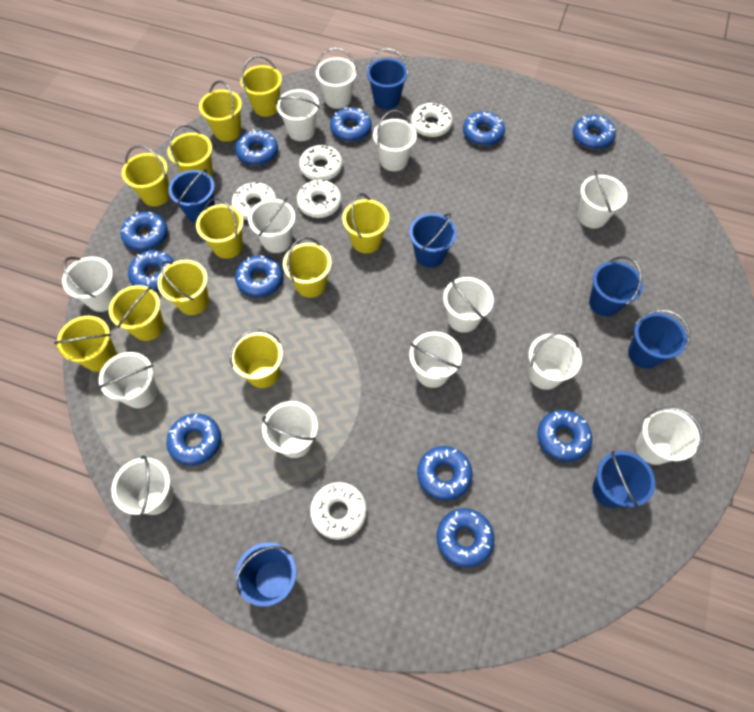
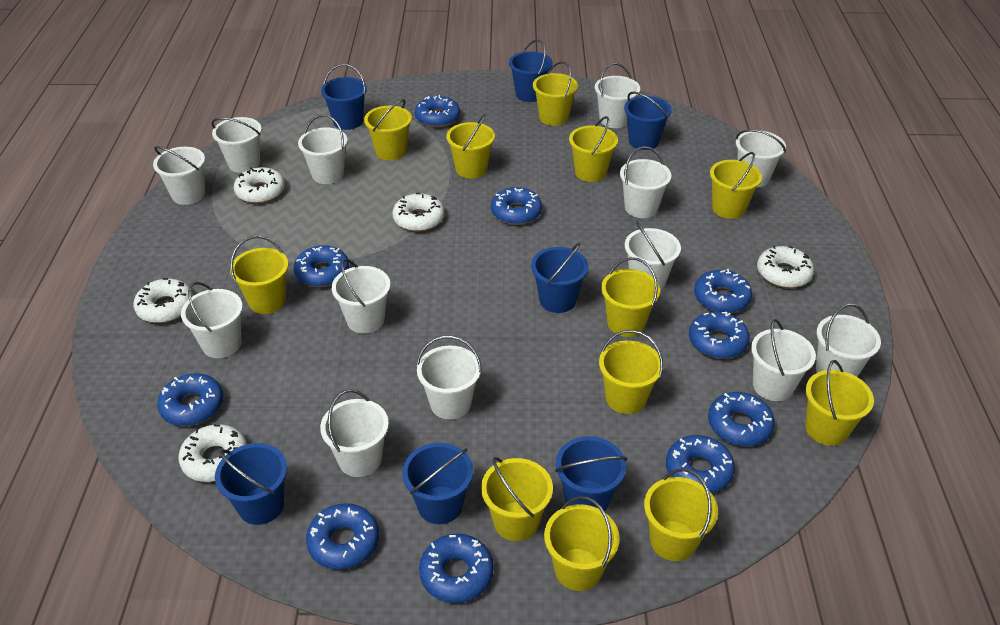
blue donut: 11 -> 10
yellow bucket: 11 -> 12

